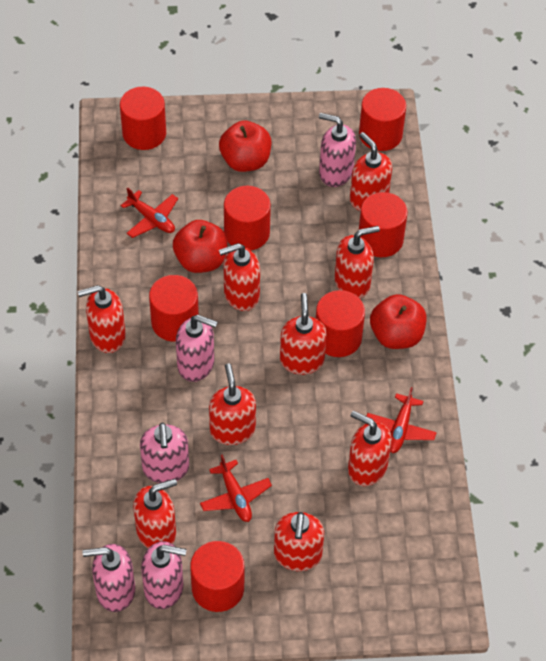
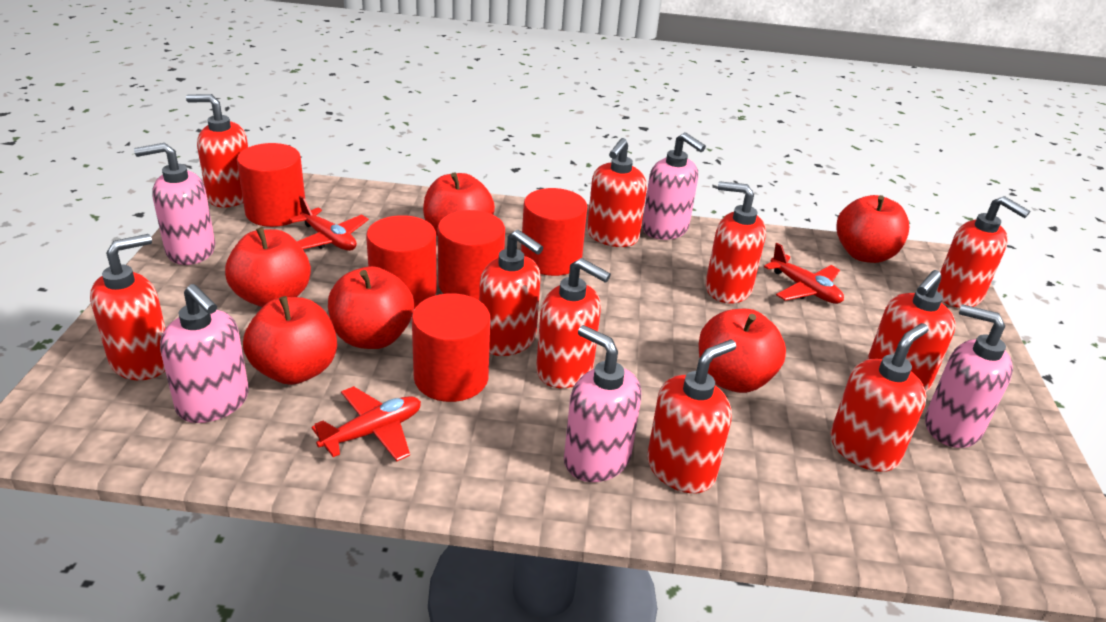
red apple: 3 -> 6
red cylinder: 7 -> 5
red soap dispenser: 9 -> 10

